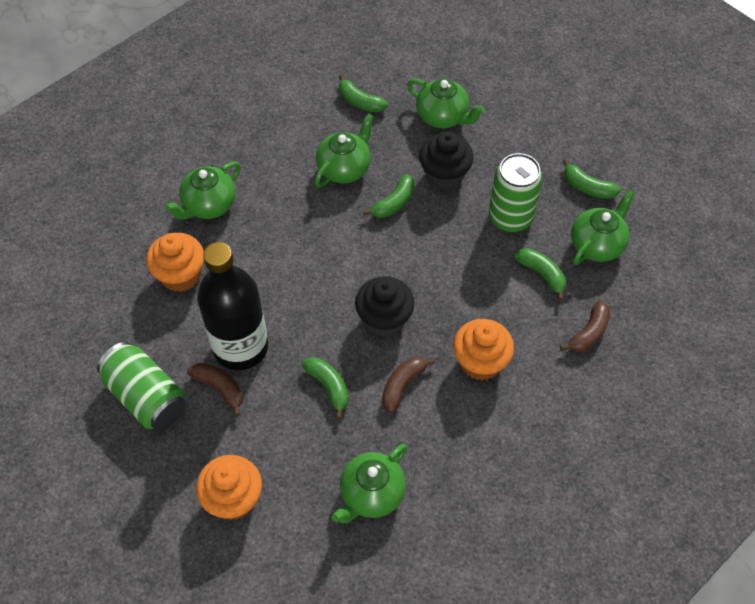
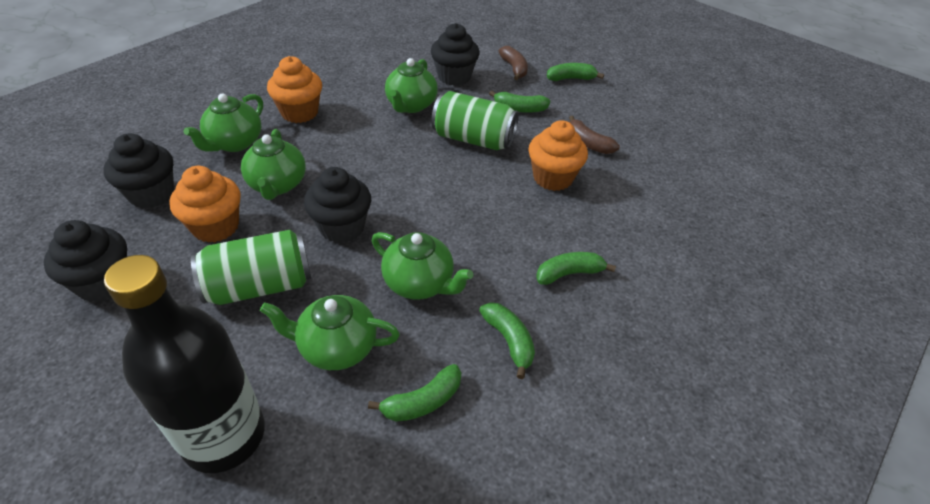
black cupcake: 2 -> 4
brown banana: 3 -> 2

